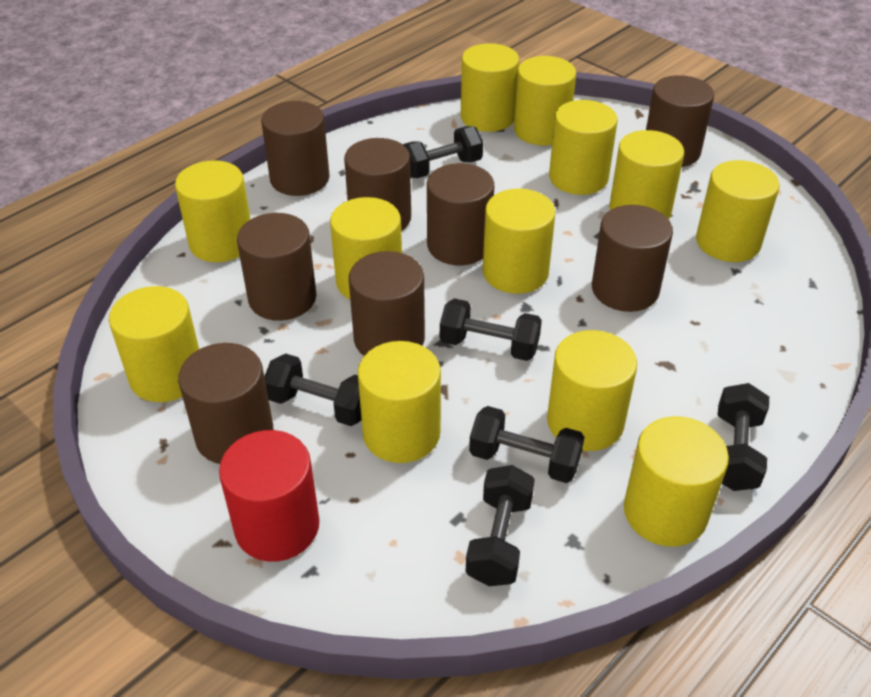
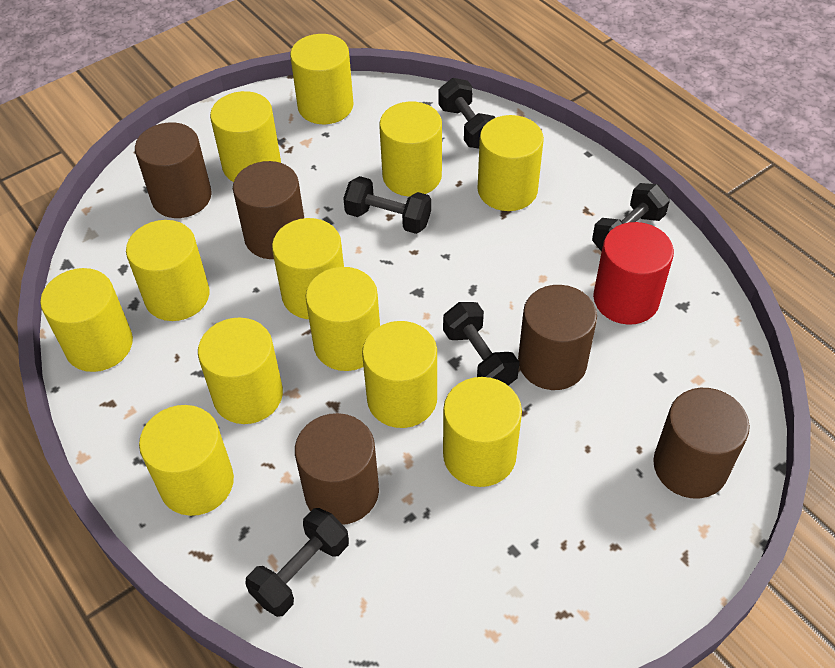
black dumbbell: 6 -> 5
brown cylinder: 8 -> 5

